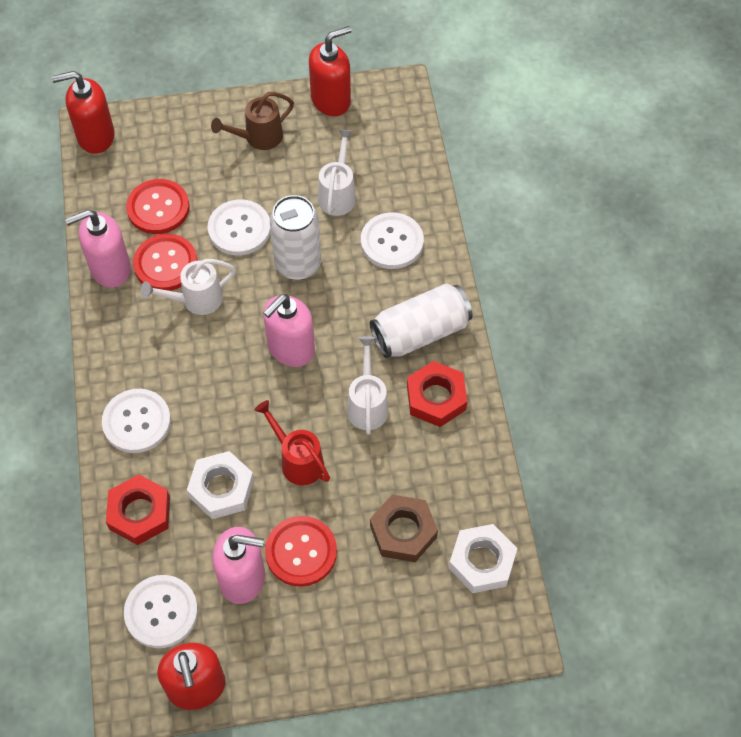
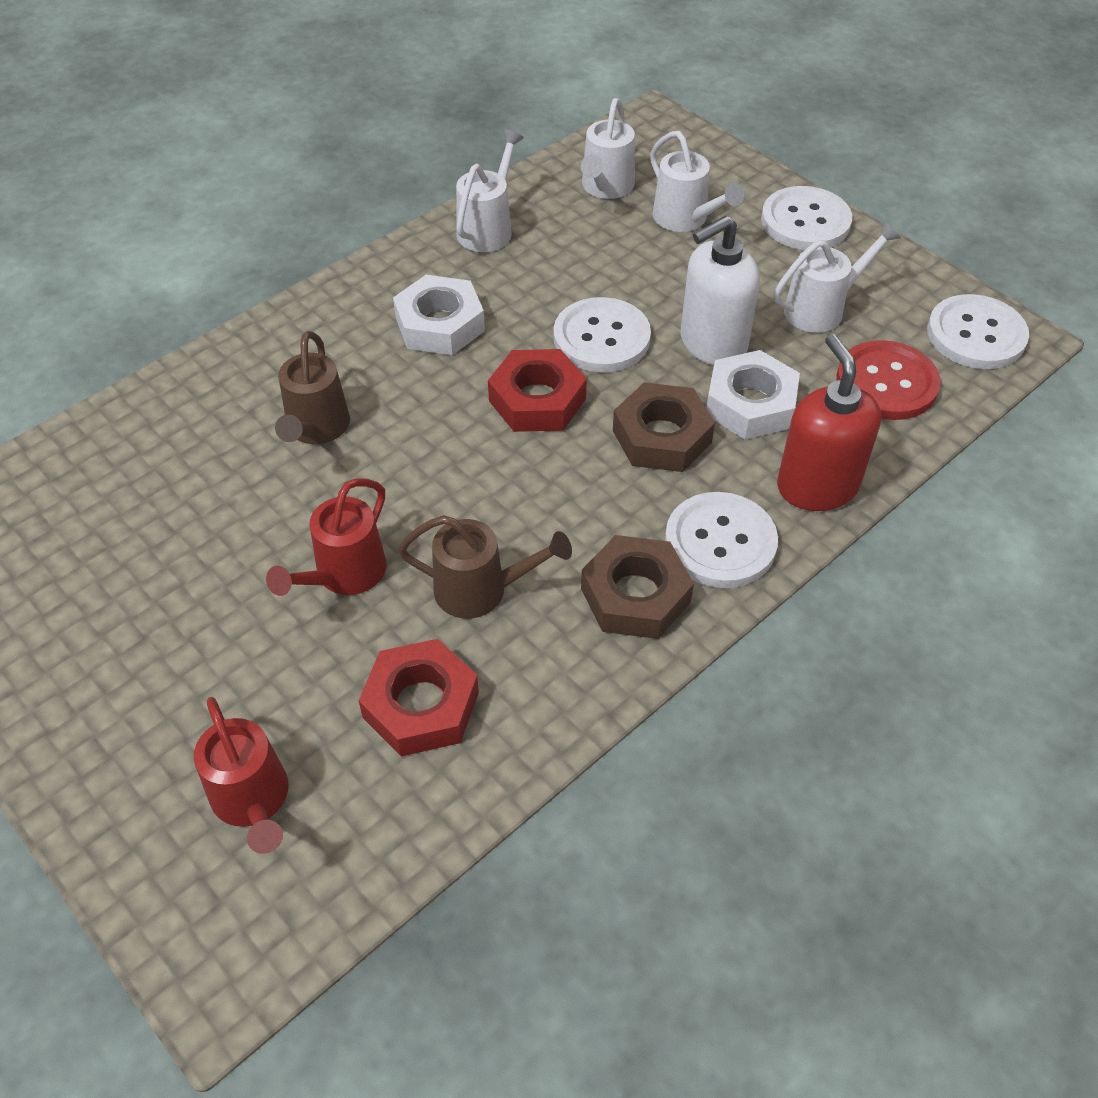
brown nut: 1 -> 2
brown watering can: 1 -> 2
pink soap dispenser: 3 -> 0
red button: 3 -> 1
red soap dispenser: 3 -> 1
red watering can: 1 -> 2
white can: 2 -> 0
white soap dispenser: 0 -> 1
white watering can: 3 -> 4

